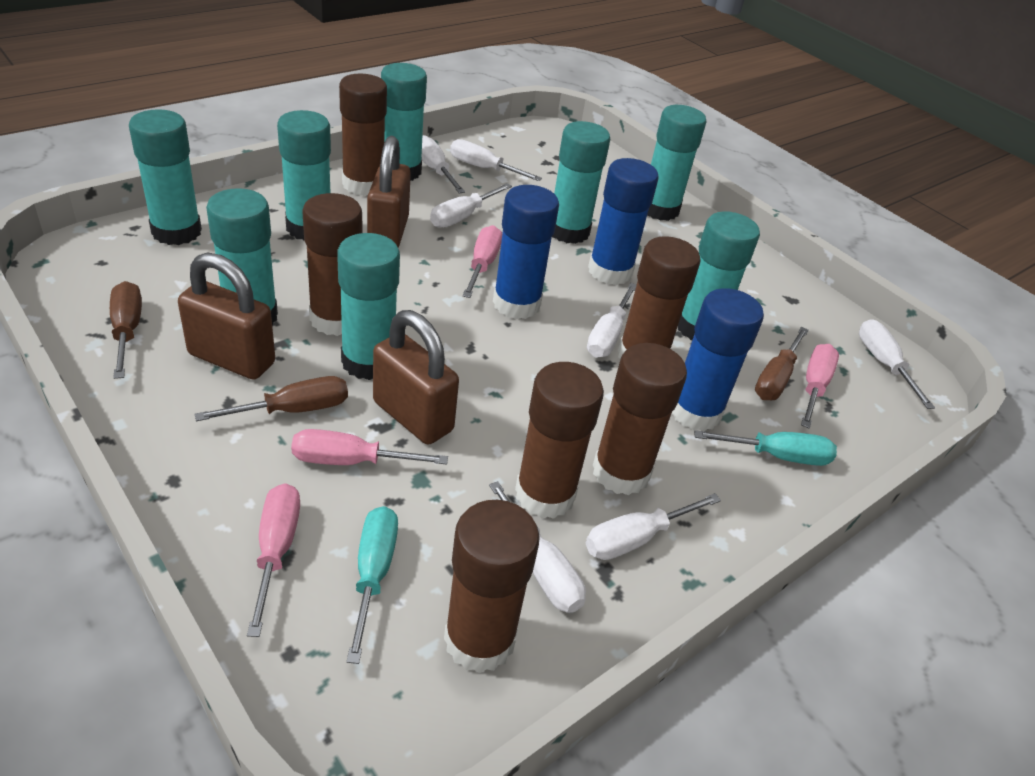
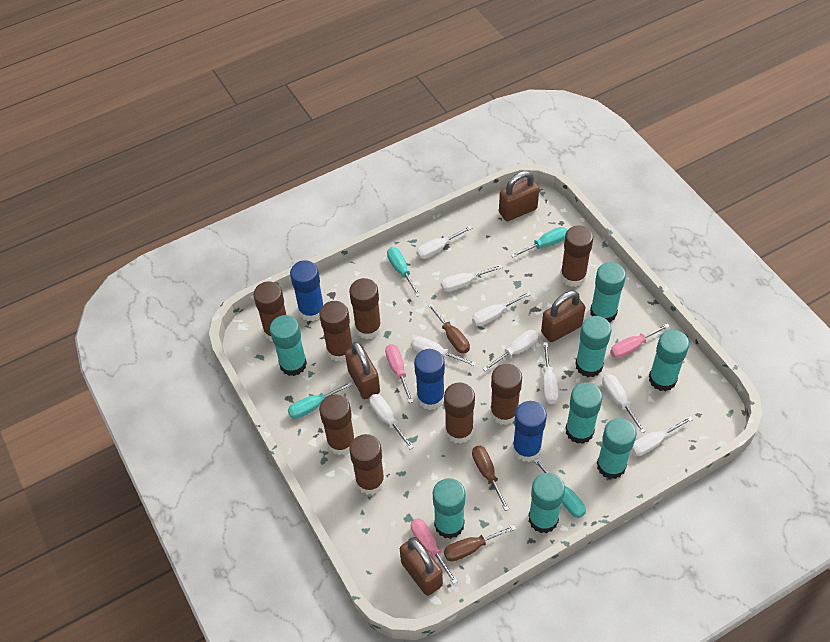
brown glue stick: 6 -> 8
brown padlock: 3 -> 4
pink screwdriver: 4 -> 3
turquoise screwdriver: 2 -> 4
white screwdriver: 7 -> 9

